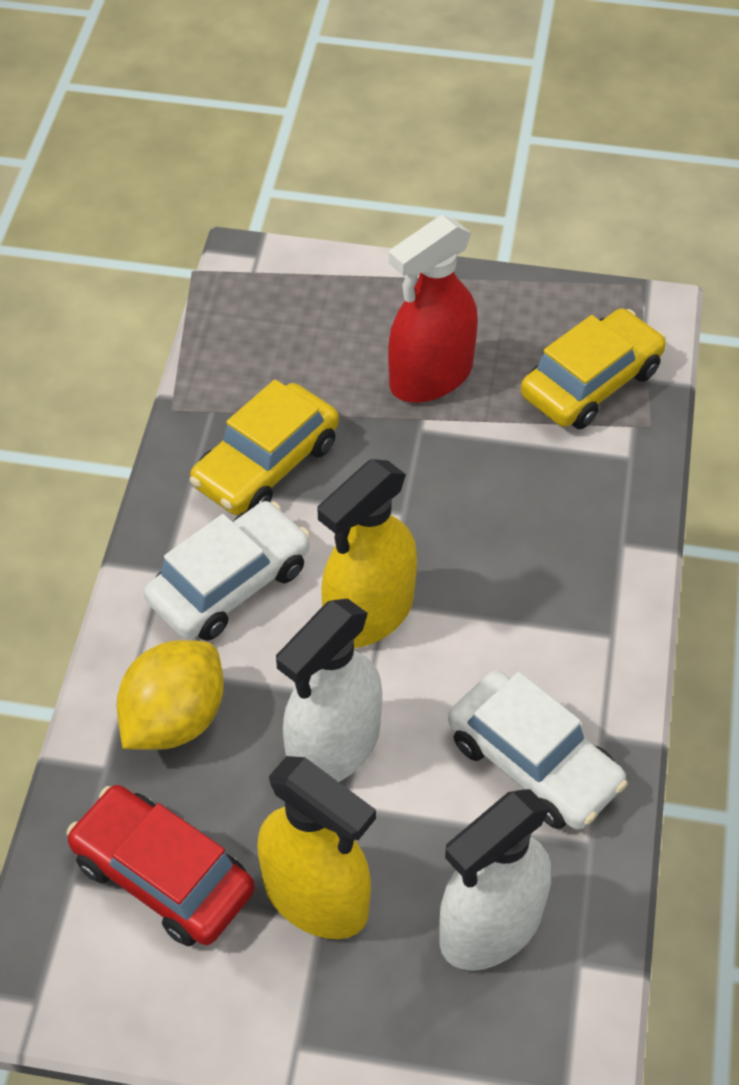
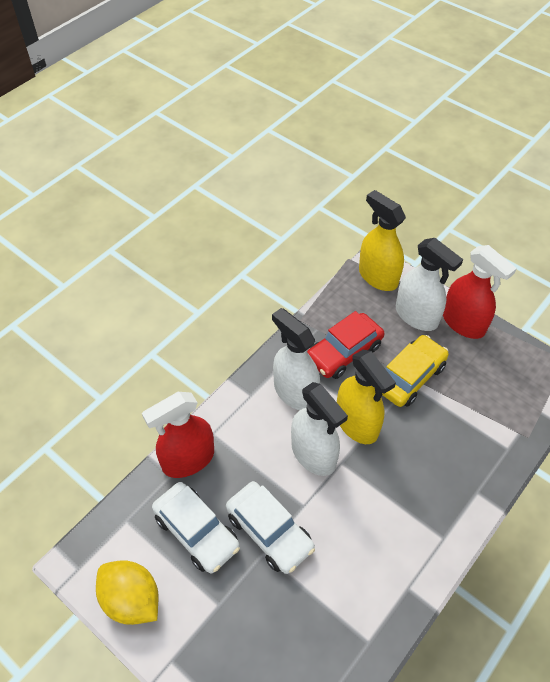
red spray bottle: 1 -> 2
white spray bottle: 2 -> 3
yellow car: 2 -> 1

